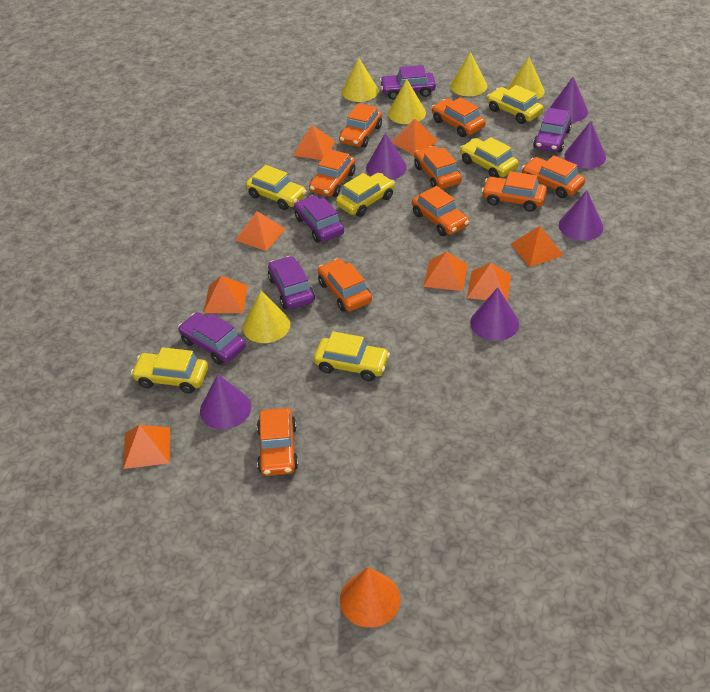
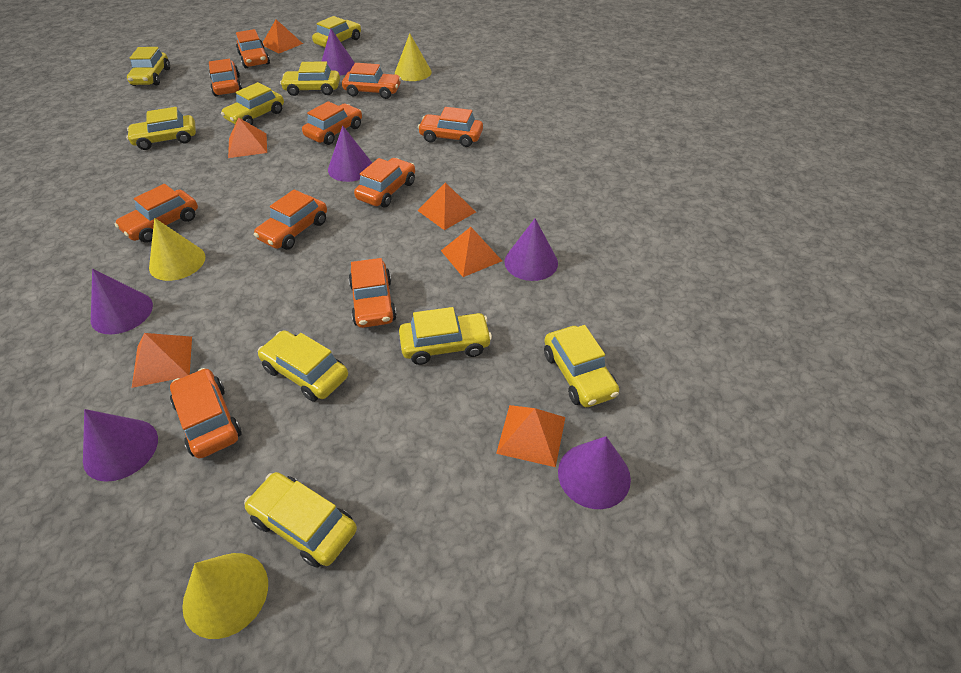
orange car: 9 -> 10
orange cone: 1 -> 0
orange pyramid: 8 -> 6
purple car: 5 -> 0
yellow car: 6 -> 9
yellow cone: 5 -> 3

